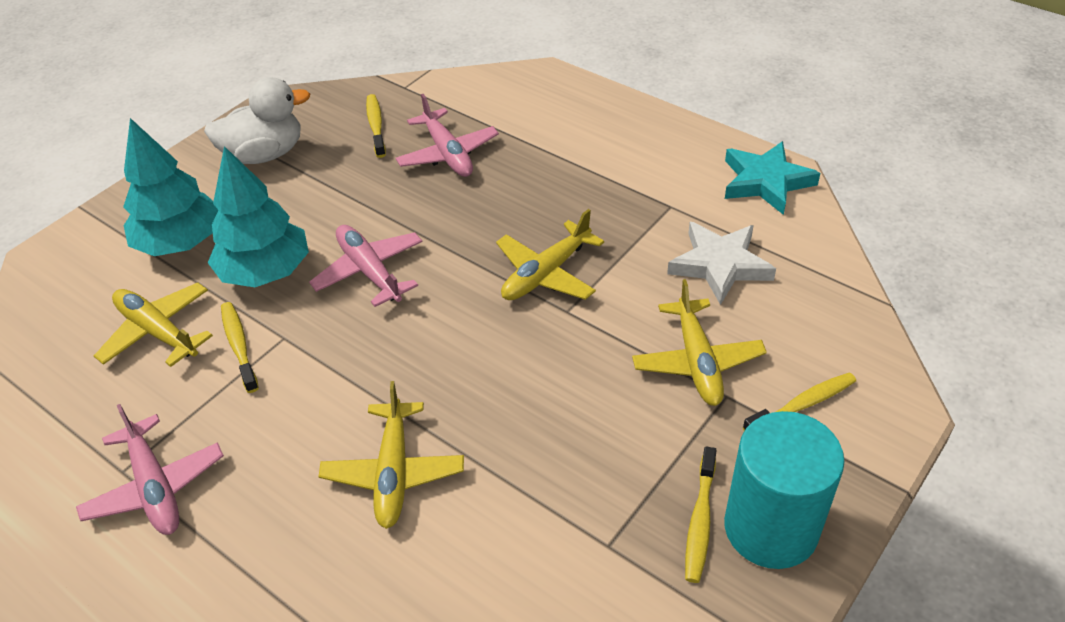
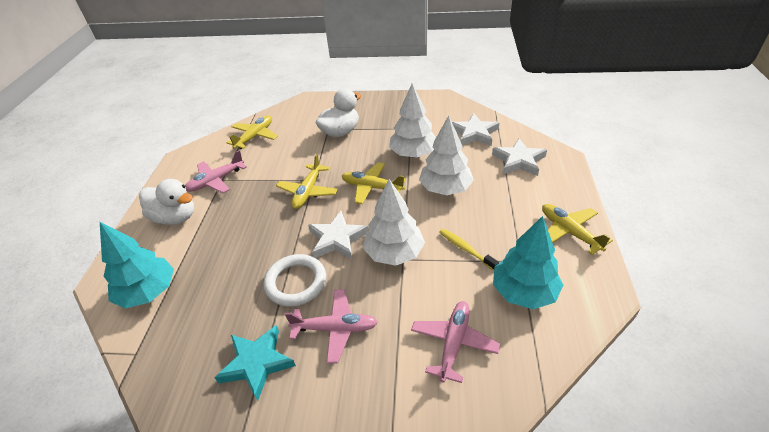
turquoise cylinder: 1 -> 0
white duck: 1 -> 2
white ring: 0 -> 1
white star: 1 -> 3
white tree: 0 -> 3
yellow toothbrush: 4 -> 1

